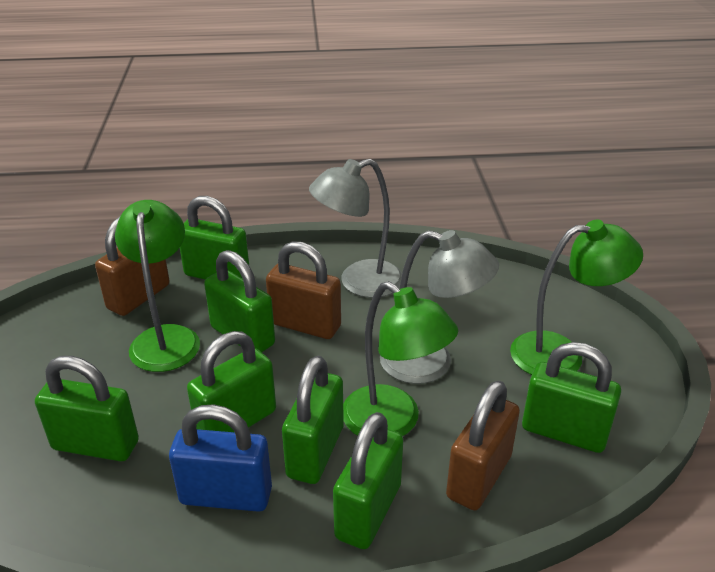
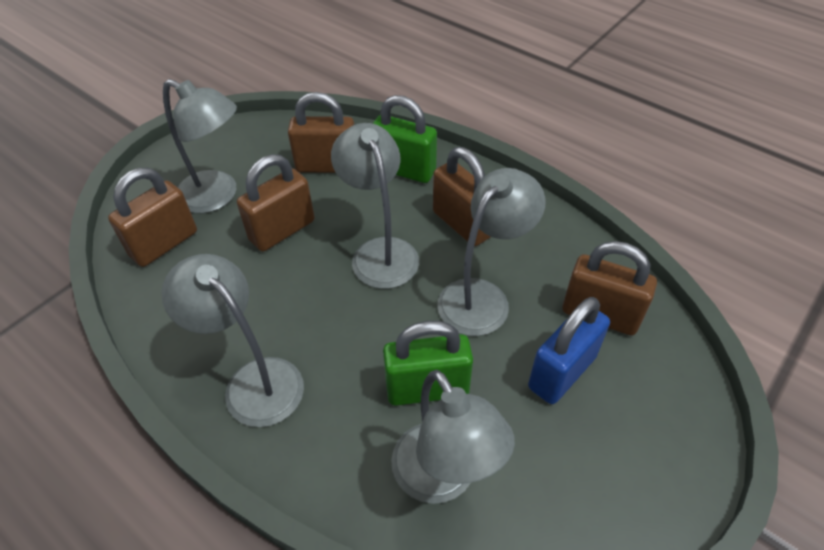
brown padlock: 3 -> 5
green lamp: 3 -> 0
green padlock: 7 -> 2
grey lamp: 2 -> 5

